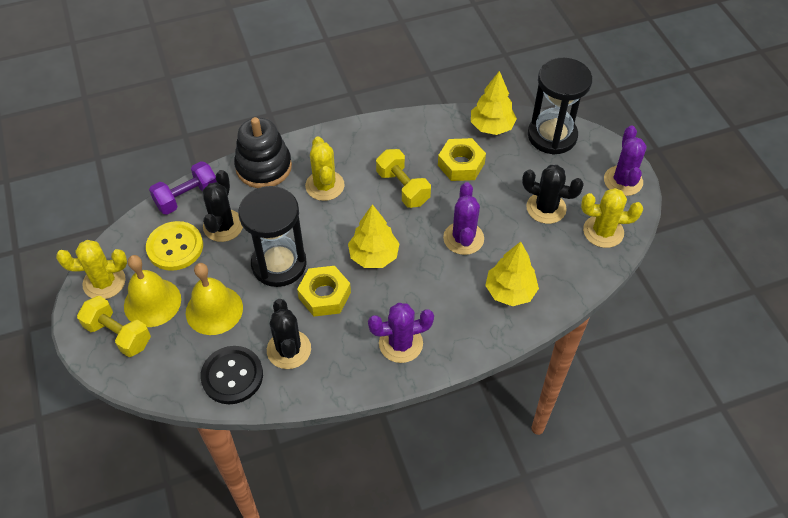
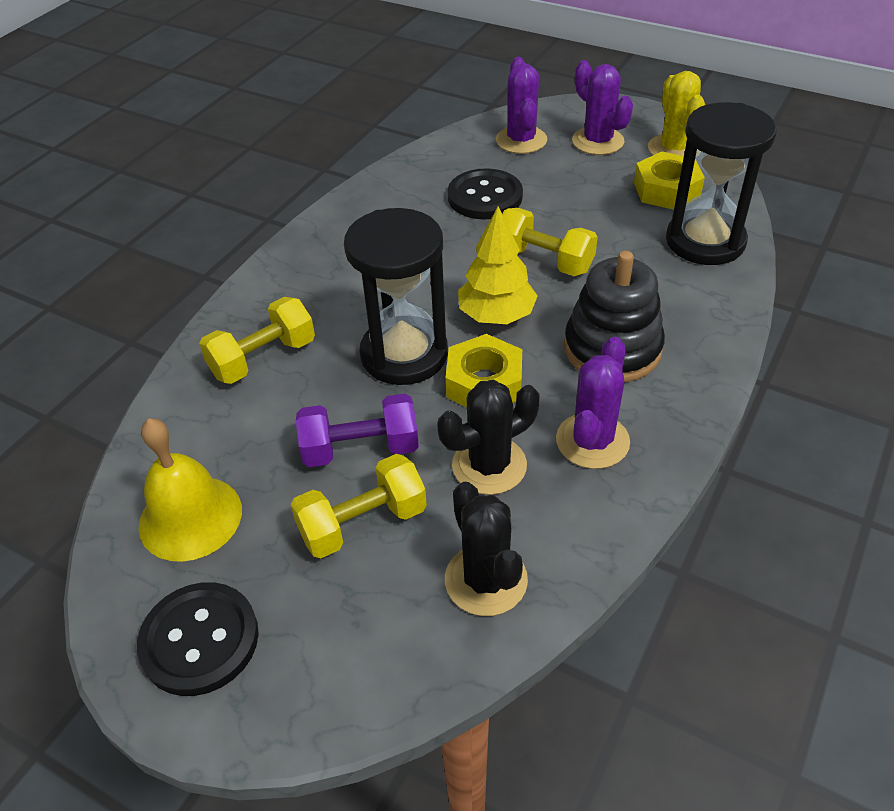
black button: 1 -> 2
black cactus: 3 -> 2
yellow bell: 2 -> 1
yellow button: 1 -> 0
yellow cactus: 3 -> 1
yellow dumbbell: 2 -> 3
yellow tree: 3 -> 1

